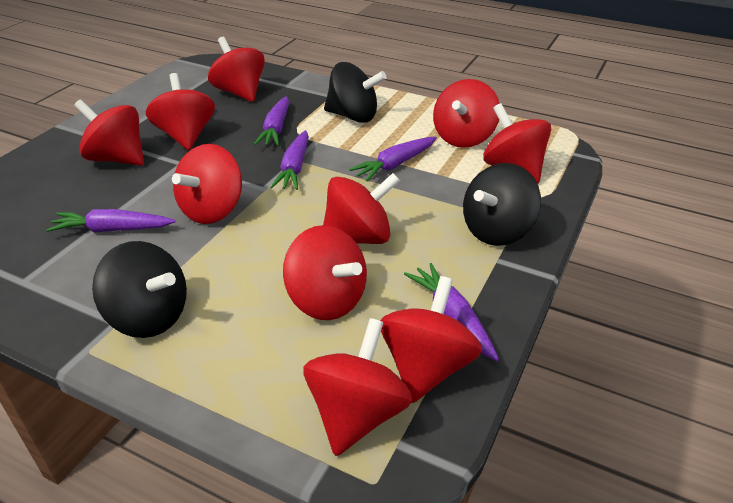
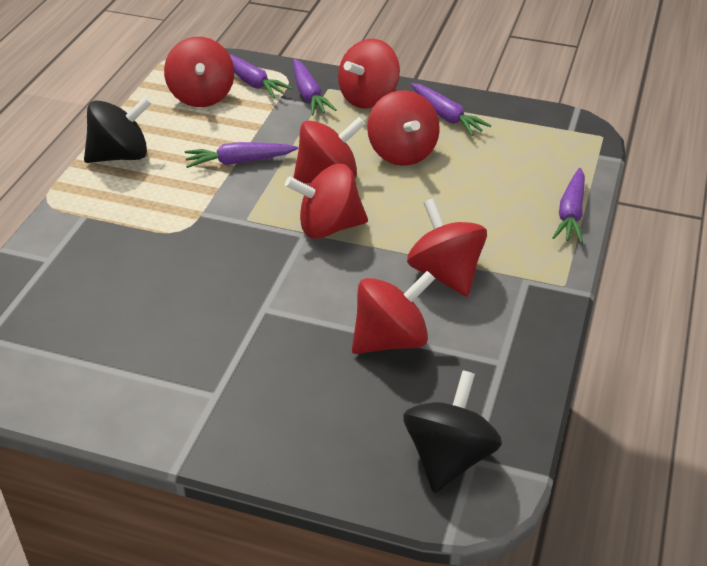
black spinning top: 3 -> 2
red spinning top: 10 -> 7

